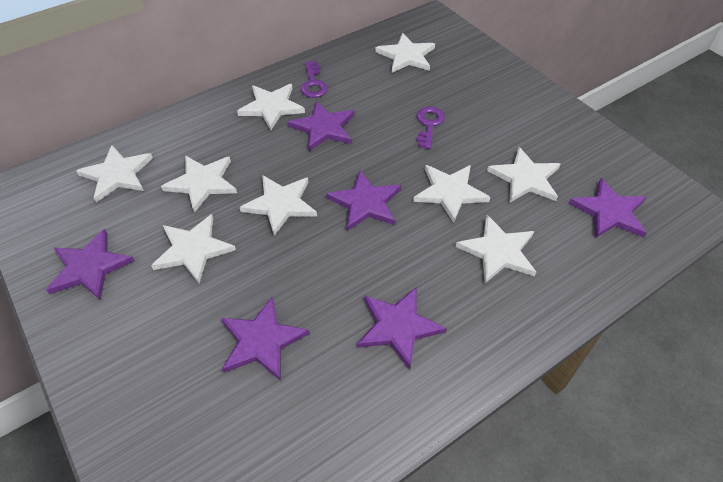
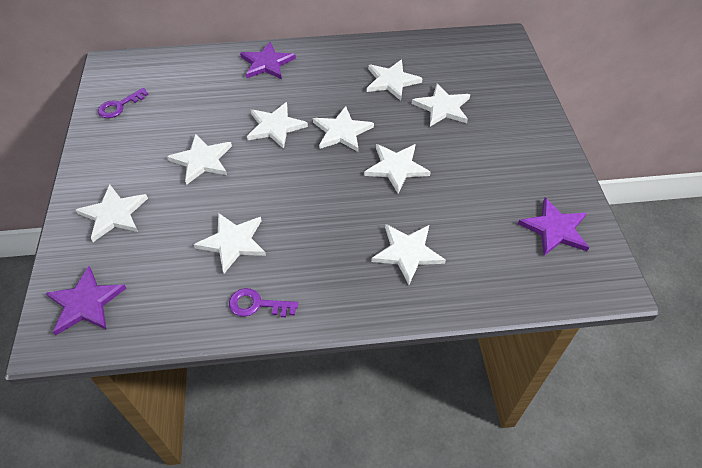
purple star: 6 -> 3

